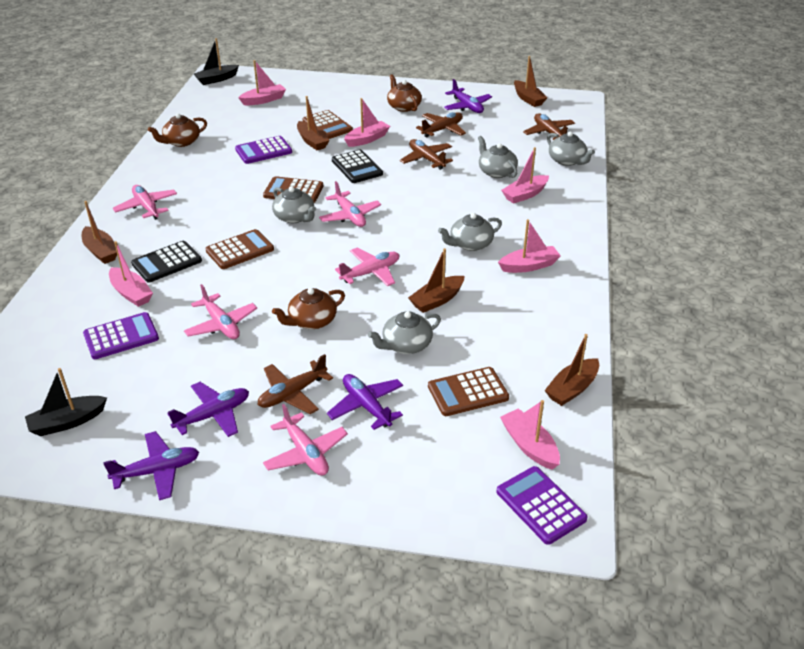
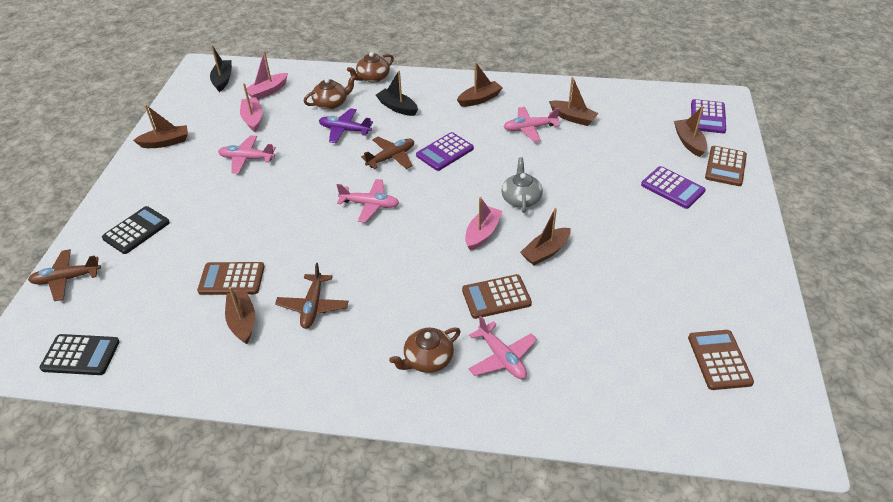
brown boat: 5 -> 6
brown plane: 4 -> 3
grey teapot: 5 -> 1
pink boat: 6 -> 3
pink plane: 5 -> 4
purple plane: 4 -> 1

